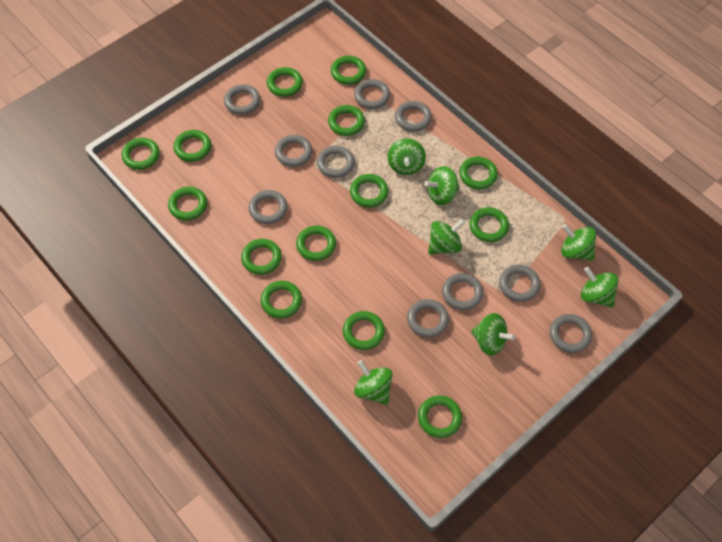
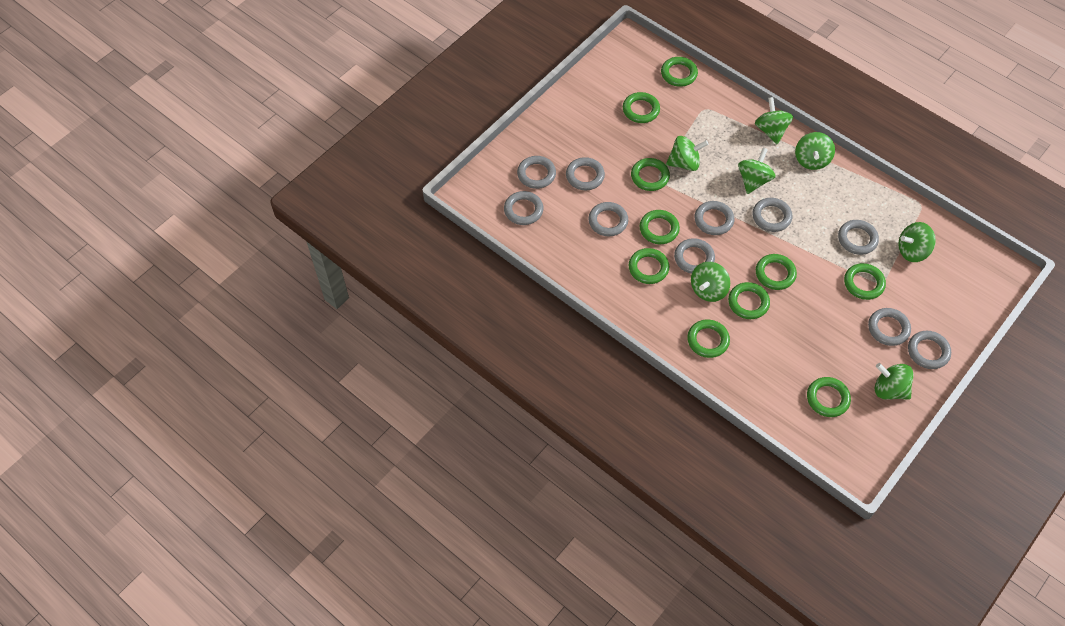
green ring: 14 -> 10

